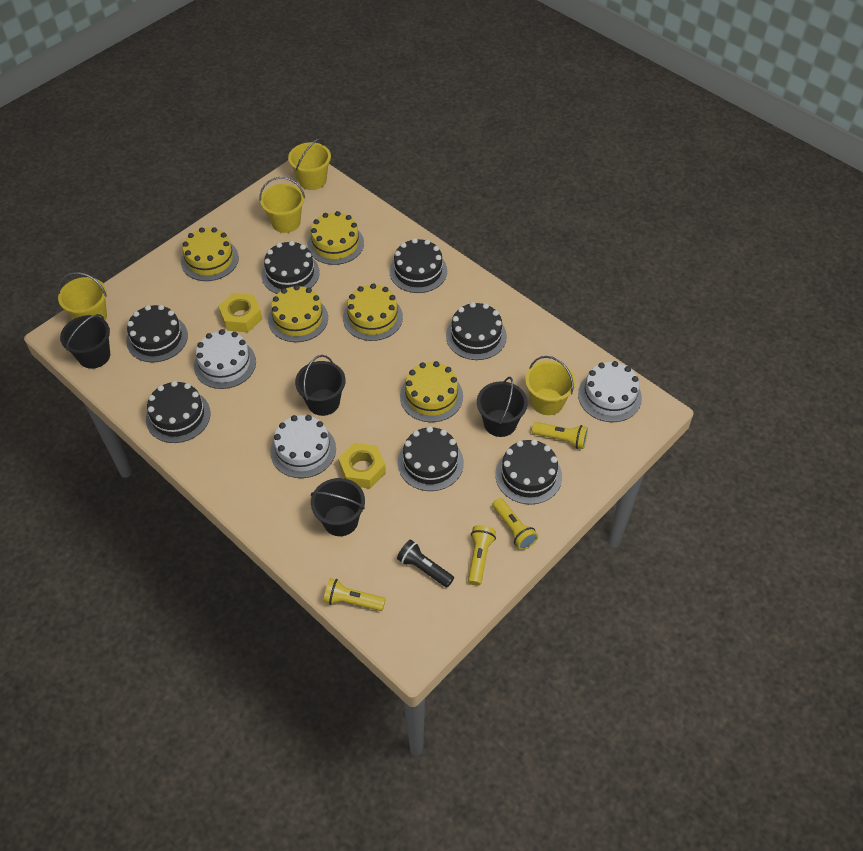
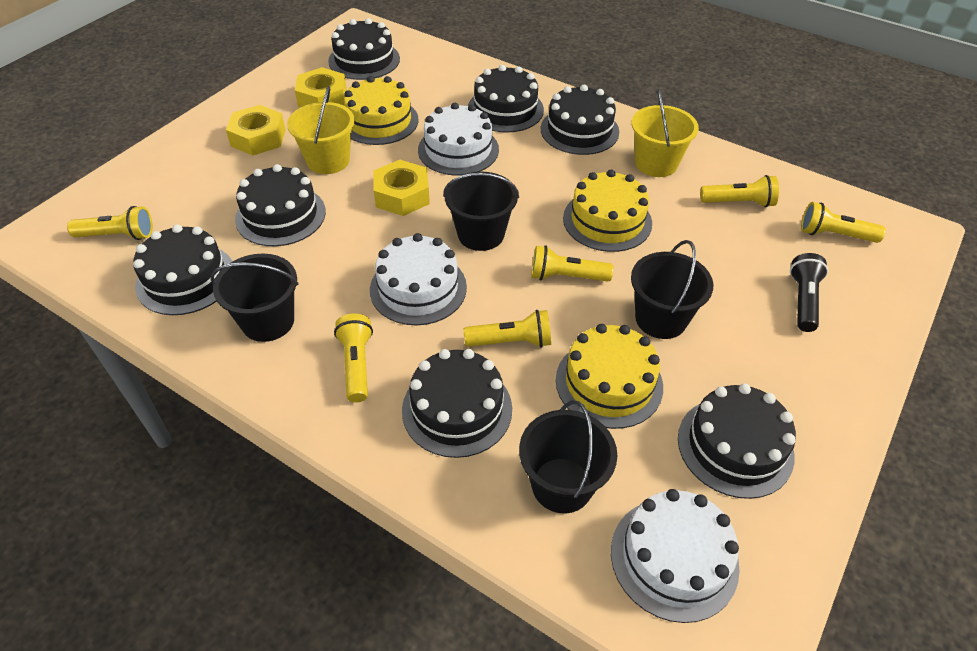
yellow bucket: 4 -> 2
yellow cake: 5 -> 3
yellow flashlight: 4 -> 6
yellow nut: 2 -> 3

